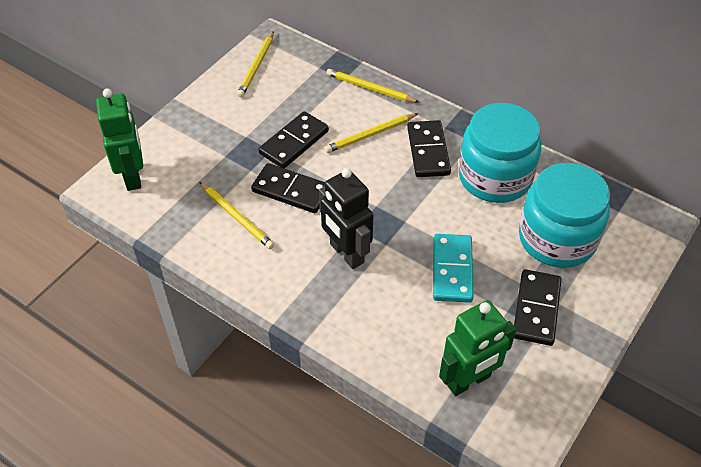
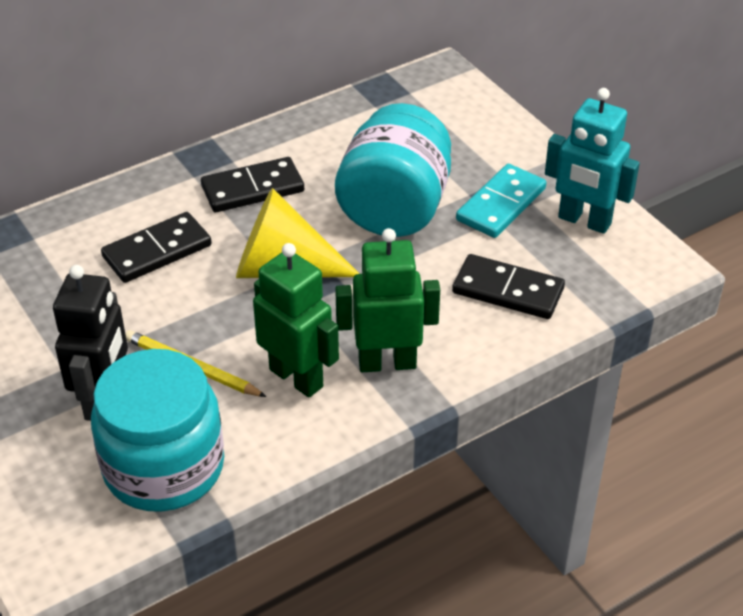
black domino: 4 -> 3
turquoise robot: 0 -> 1
yellow cone: 0 -> 1
yellow pencil: 4 -> 1

